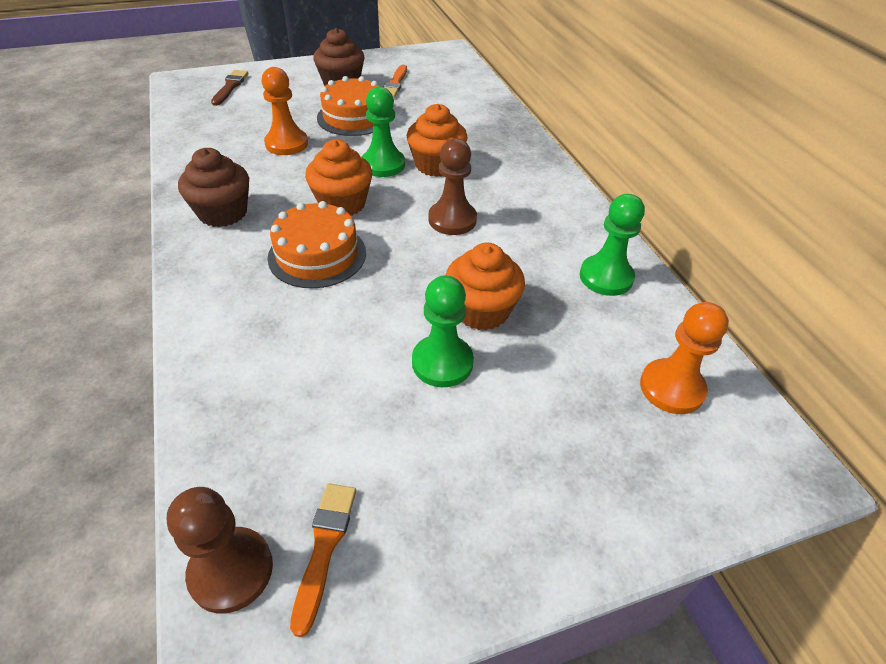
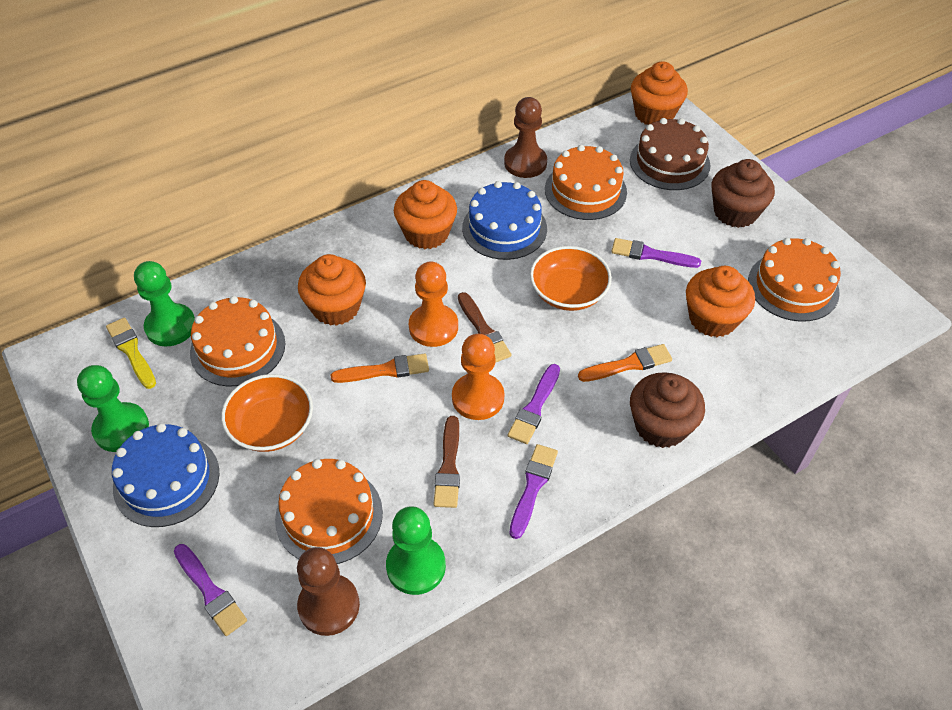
blue cake: 0 -> 2
brown brush: 1 -> 2
brown cake: 0 -> 1
orange bowl: 0 -> 2
orange cake: 2 -> 4
orange cupcake: 3 -> 4
purple brush: 0 -> 4
yellow brush: 0 -> 1

